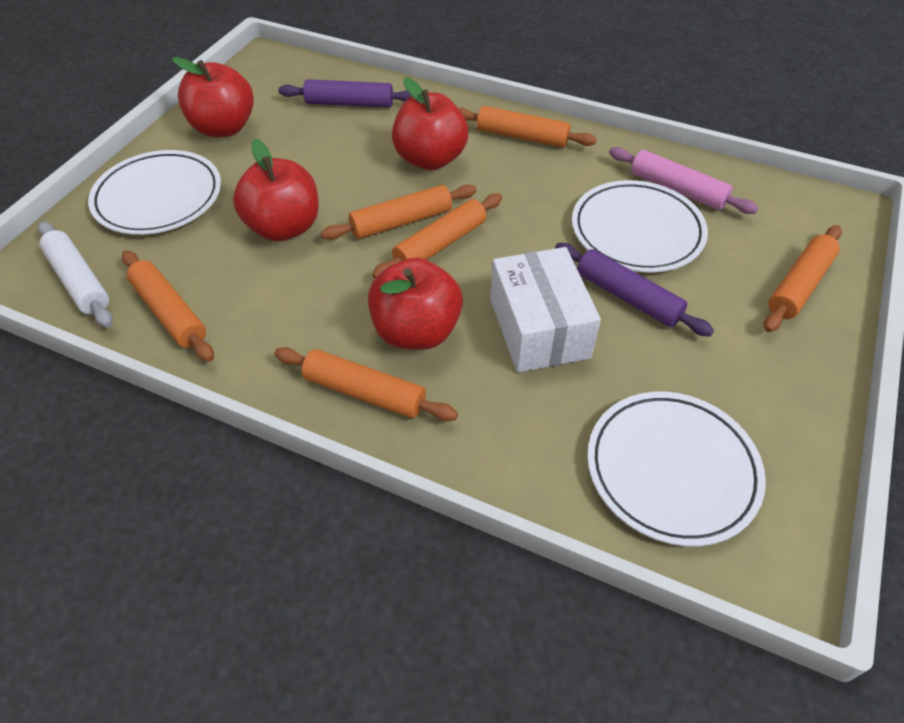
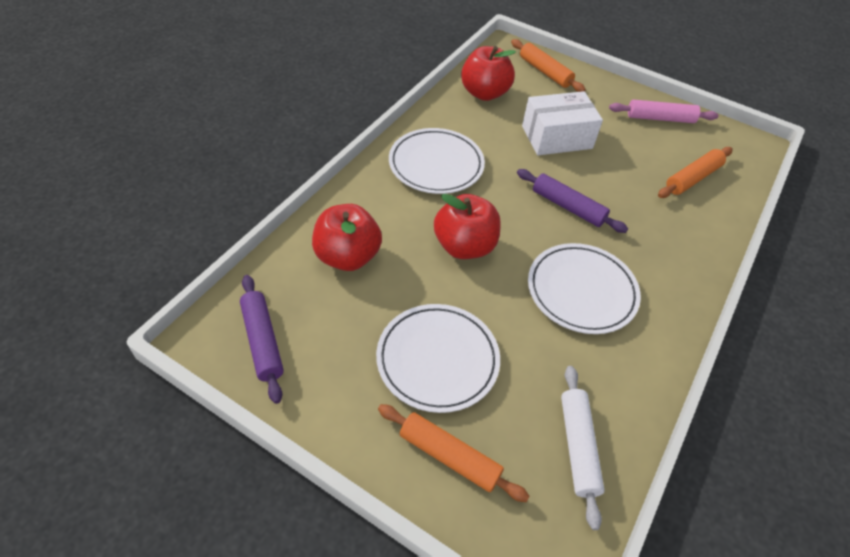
orange rolling pin: 6 -> 3
red apple: 4 -> 3

